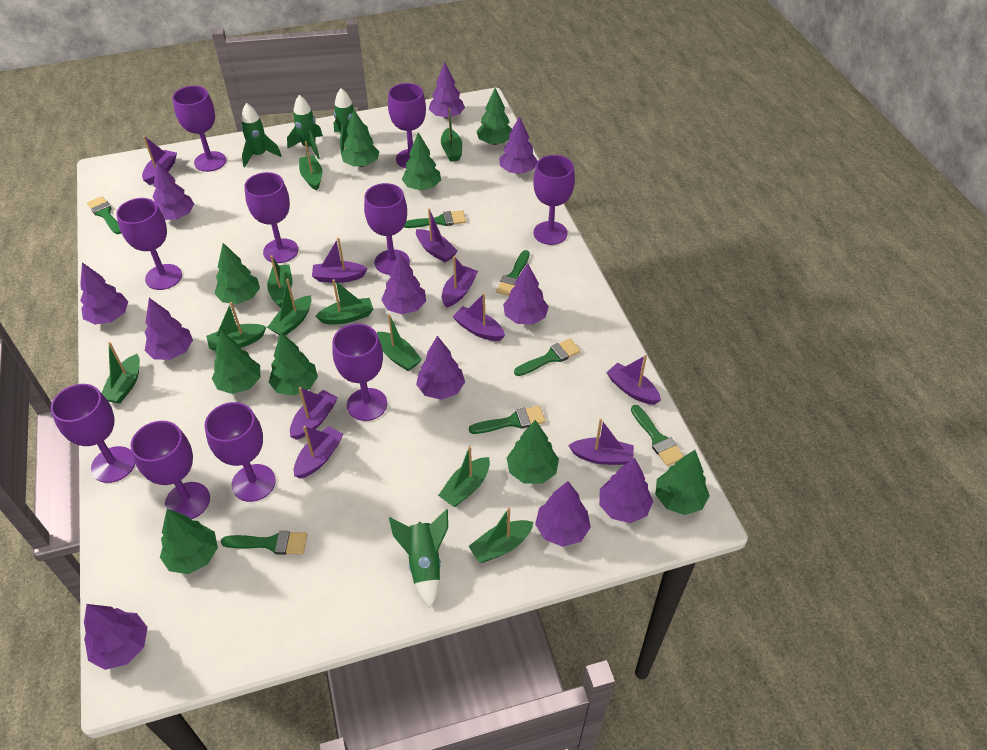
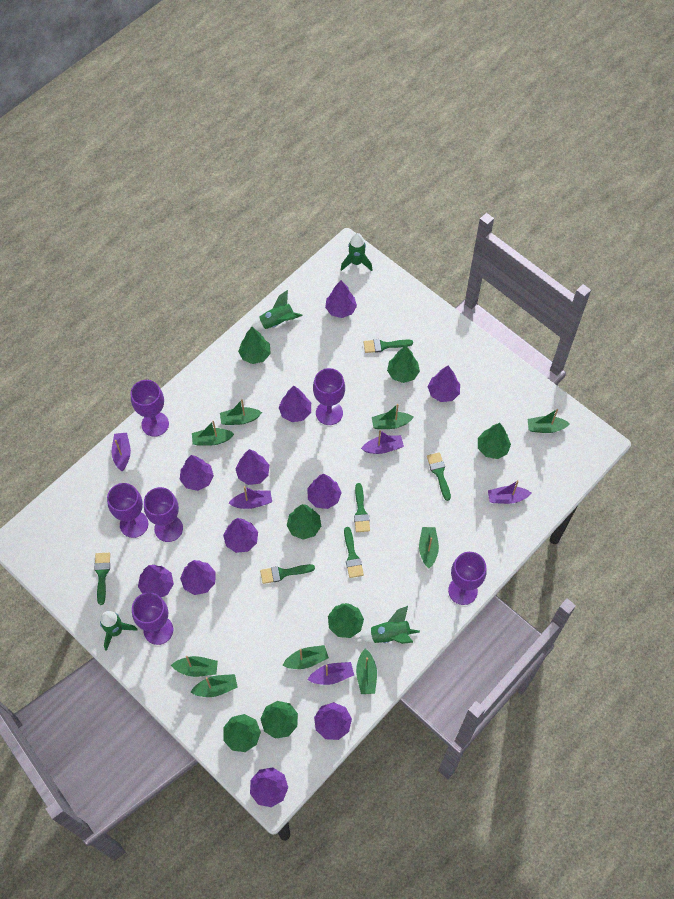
green boat: 10 -> 9
green brush: 7 -> 6
green tree: 9 -> 7
purple boat: 9 -> 5
purple goblet: 10 -> 6

